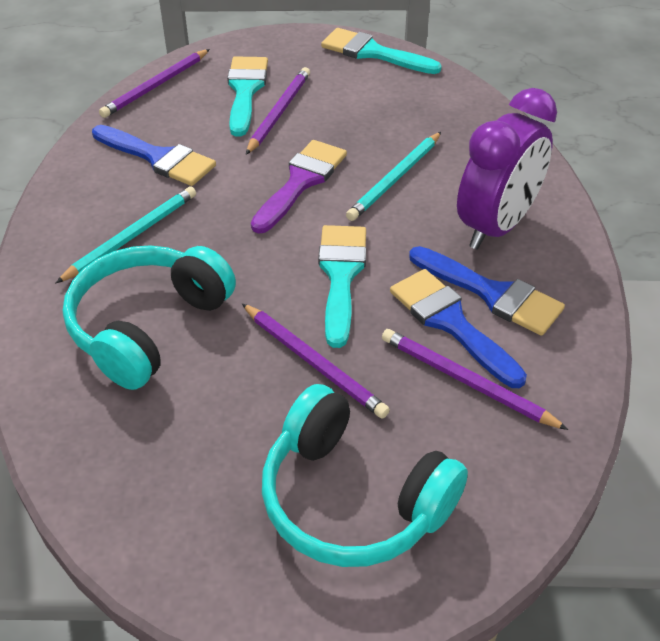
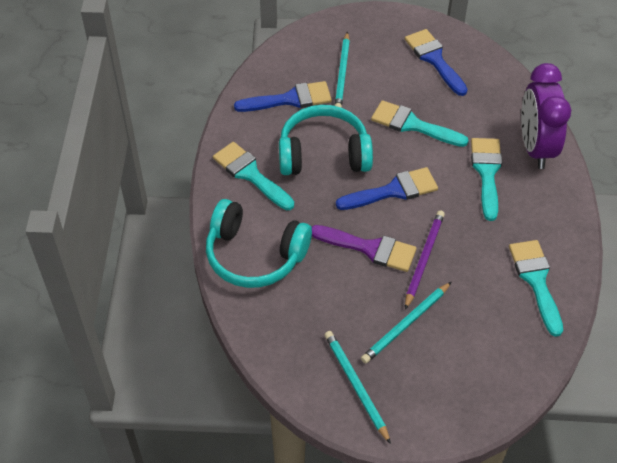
purple pencil: 4 -> 1
turquoise brush: 3 -> 4
turquoise pencil: 2 -> 3

